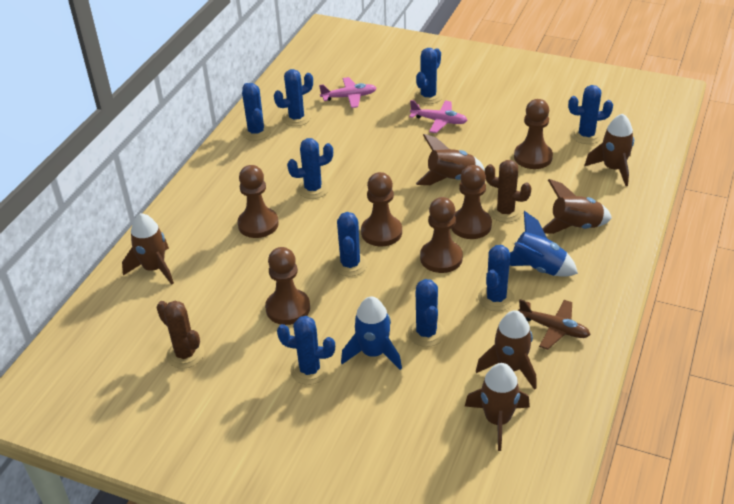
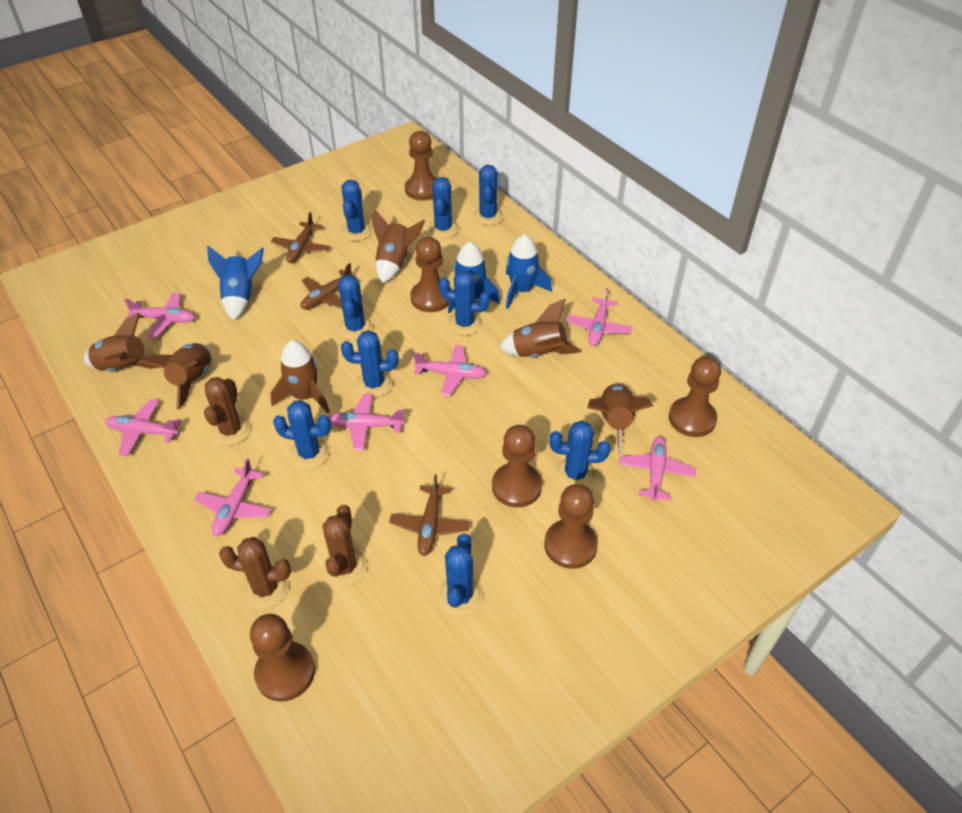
blue rocket: 2 -> 3
brown cactus: 2 -> 3
brown plane: 1 -> 3
pink plane: 2 -> 7

